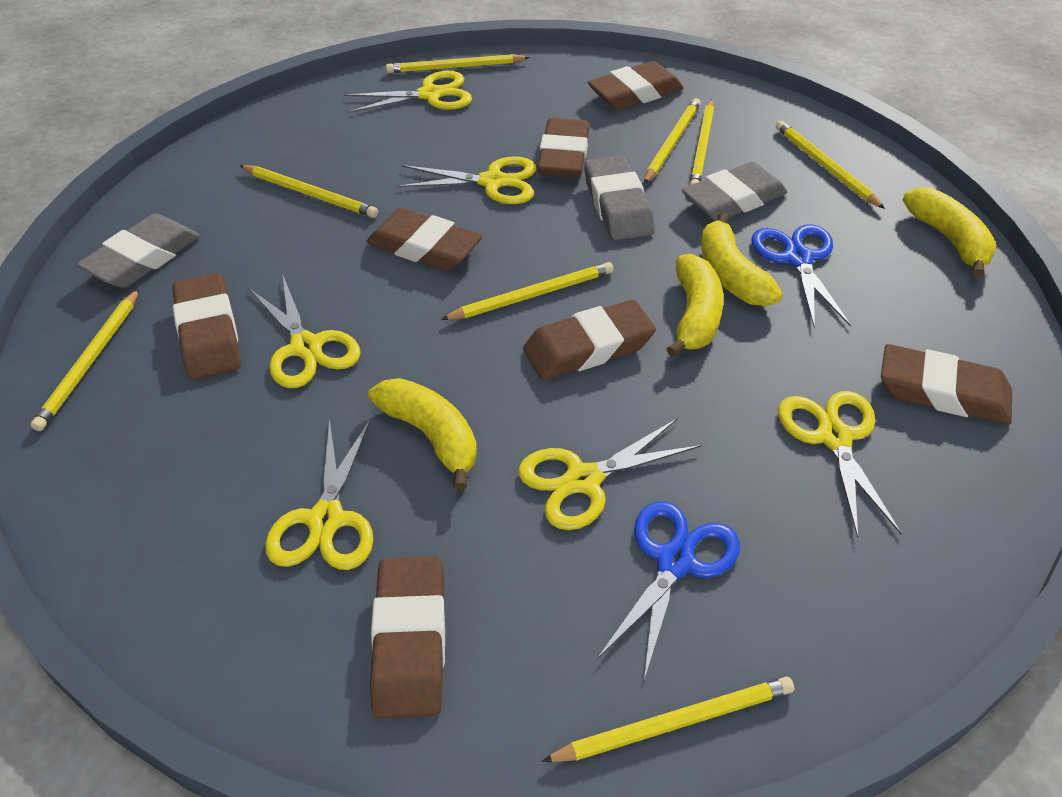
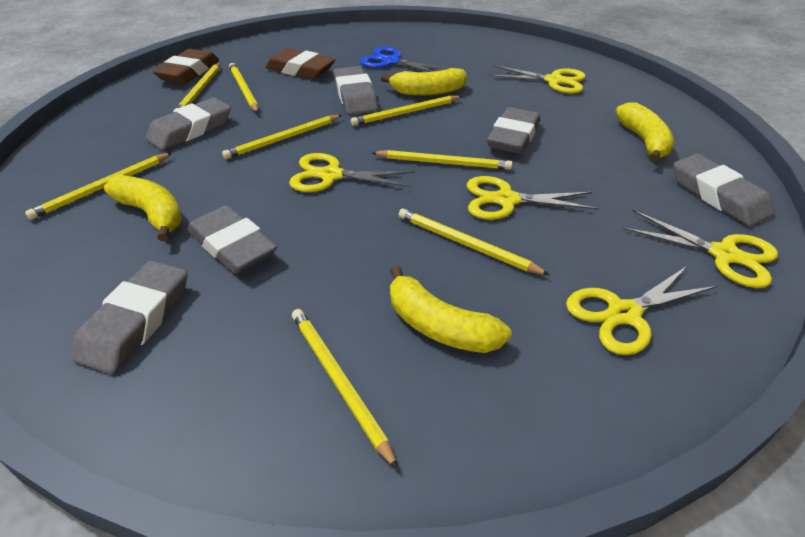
blue scissors: 2 -> 1
brown eraser: 7 -> 2
grey eraser: 3 -> 6
yellow scissors: 6 -> 5

